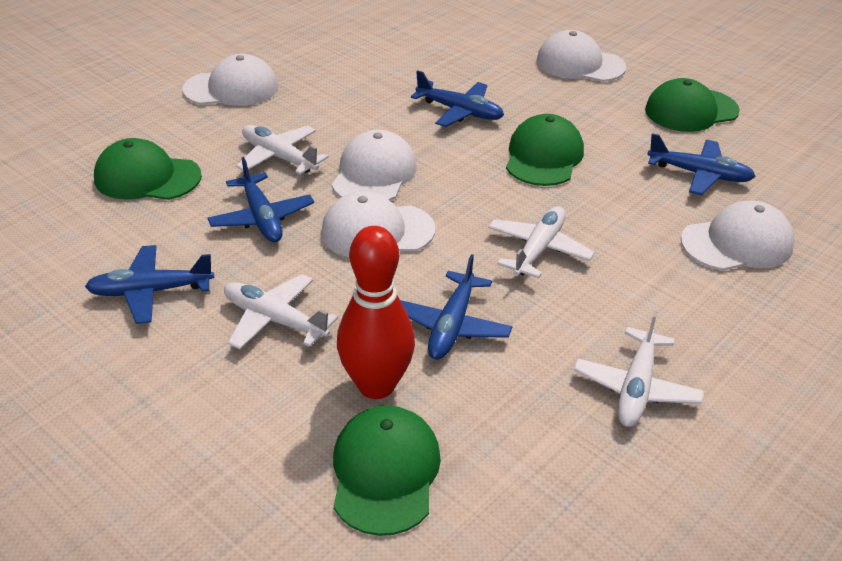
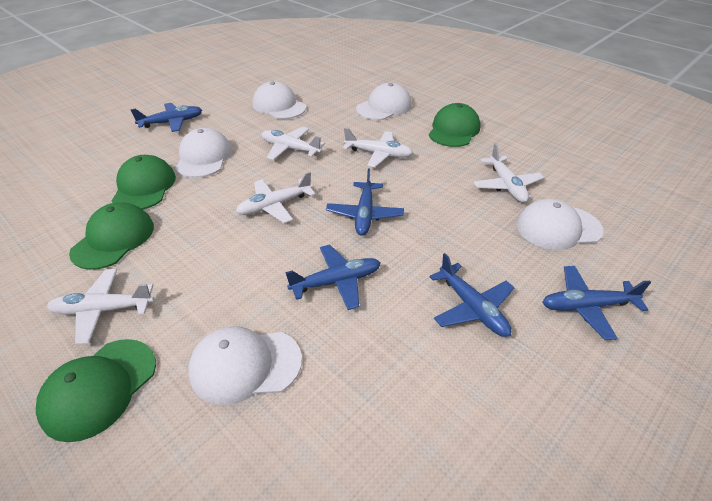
red bowling pin: 1 -> 0
white plane: 4 -> 5

